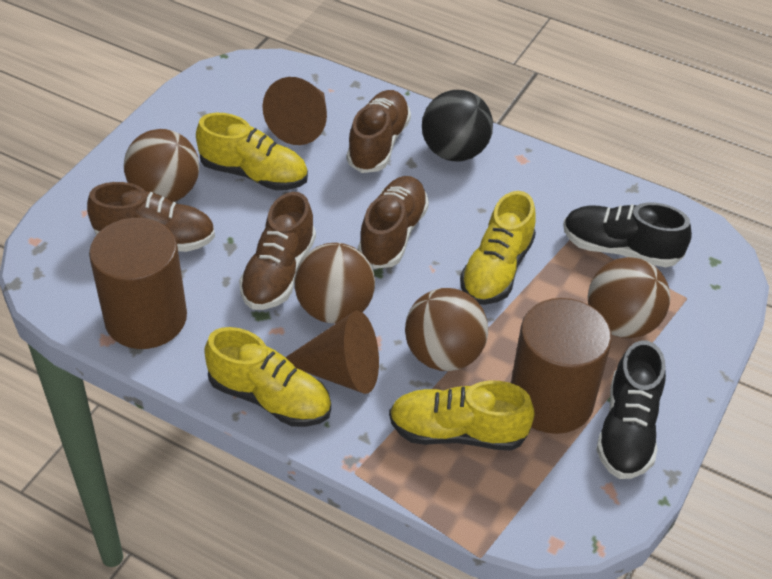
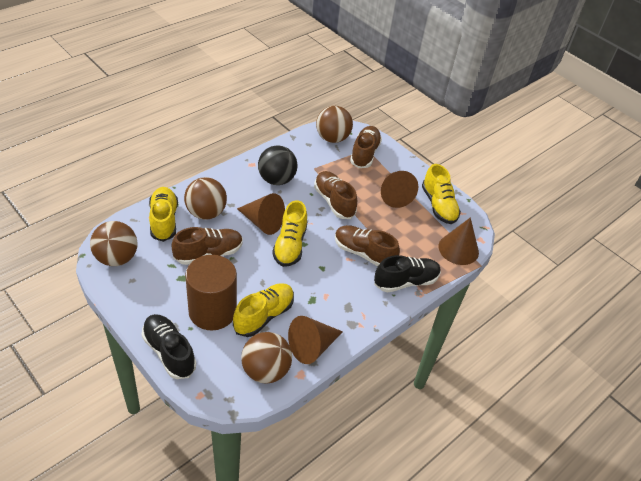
brown cone: 2 -> 4
brown cylinder: 2 -> 1

